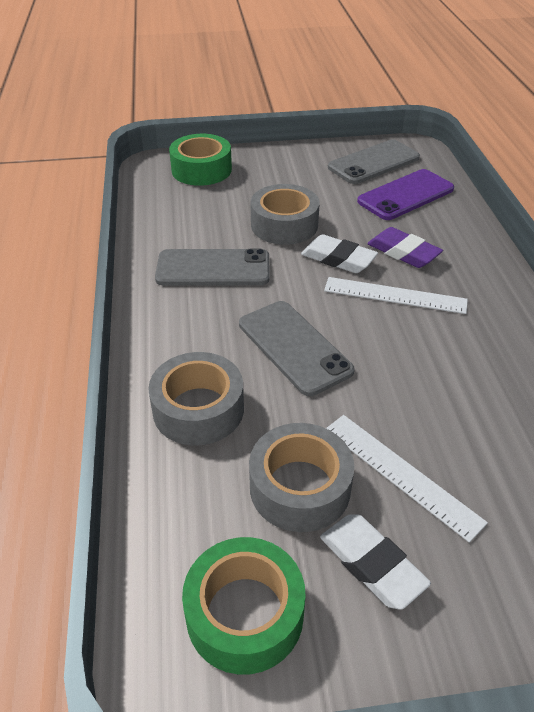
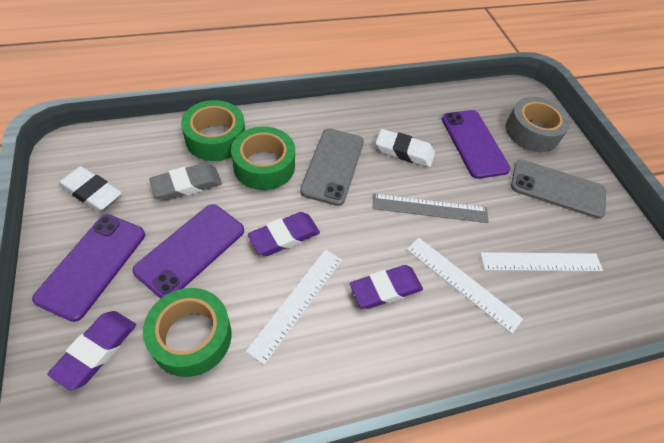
green tape: 2 -> 3
grey eraser: 0 -> 1
grey phone: 3 -> 2
grey ruler: 0 -> 1
grey tape: 3 -> 1
purple eraser: 1 -> 3
purple phone: 1 -> 3
white ruler: 2 -> 3

